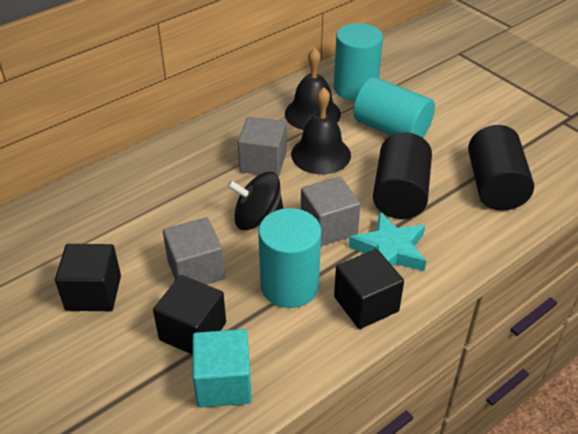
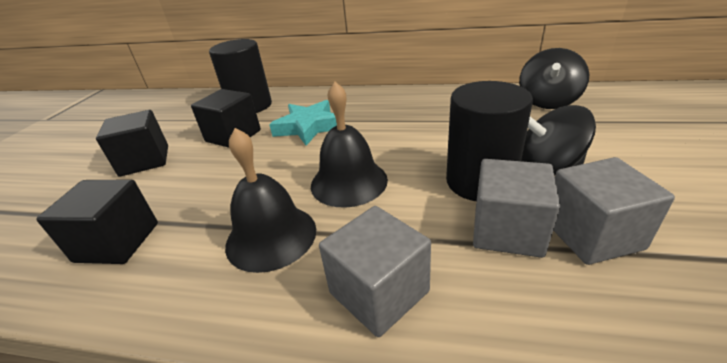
black spinning top: 1 -> 2
turquoise cube: 1 -> 0
turquoise cylinder: 3 -> 0

